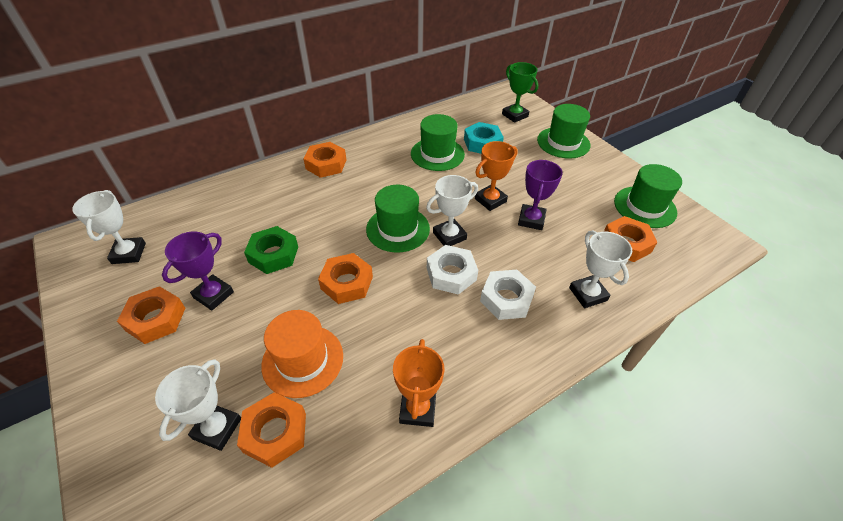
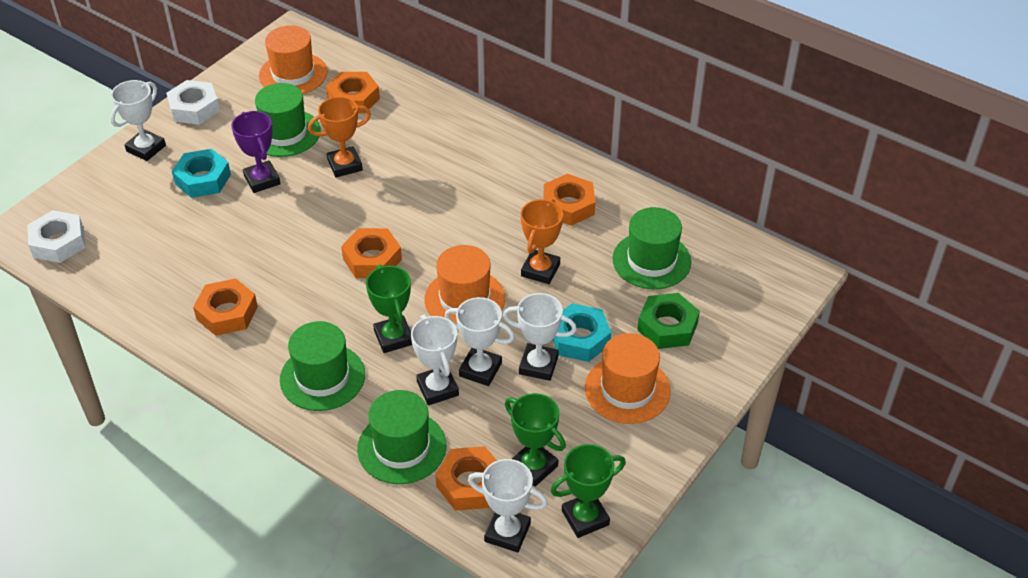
green trophy: 1 -> 3
orange hat: 1 -> 3
purple trophy: 2 -> 1
turquoise nut: 1 -> 2
white trophy: 4 -> 5

